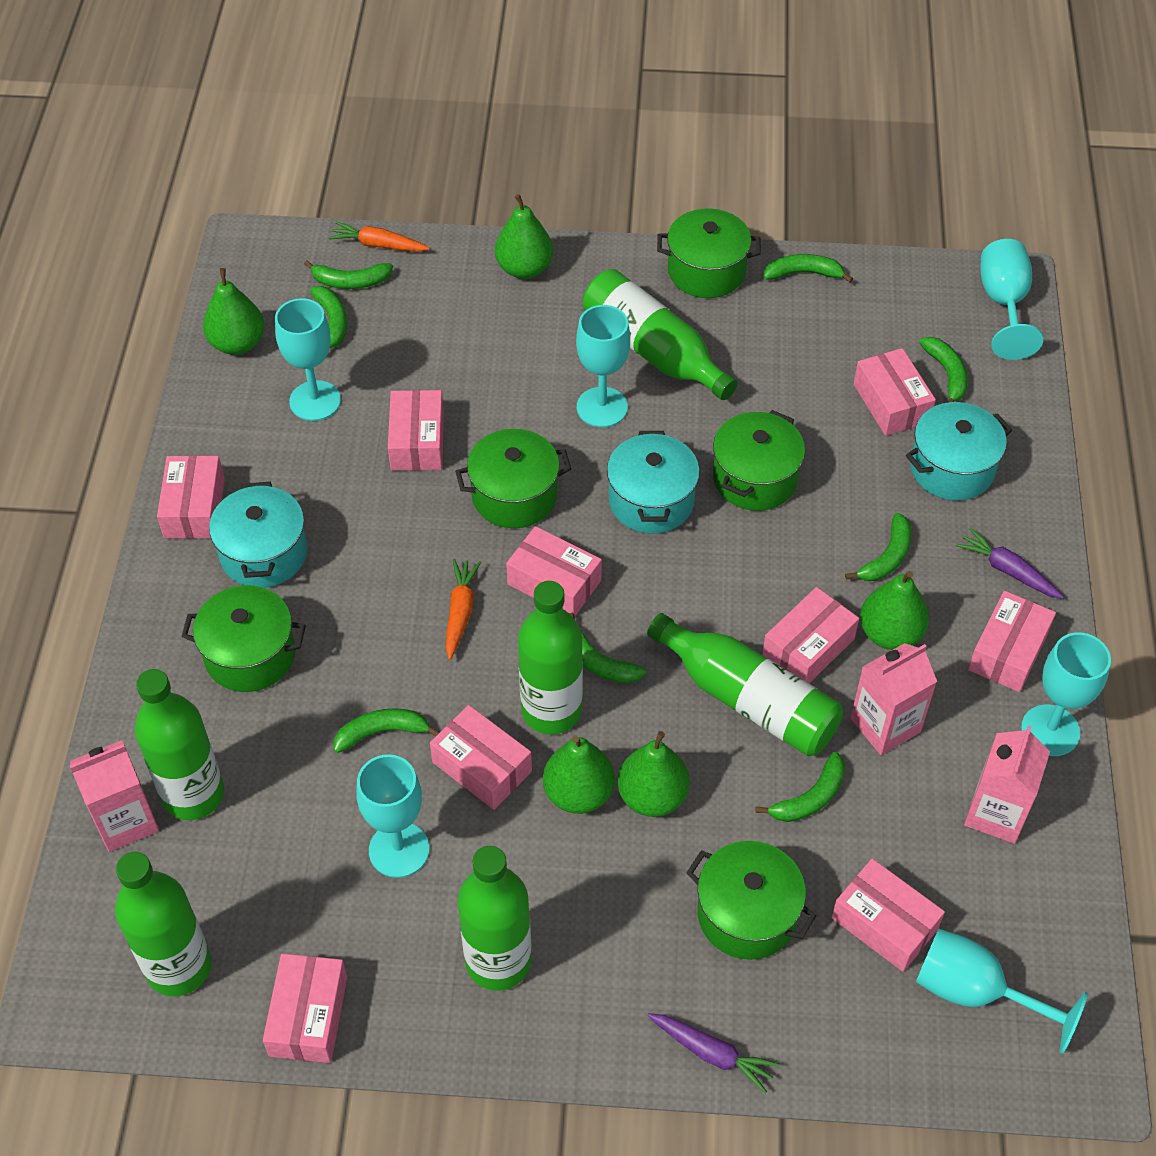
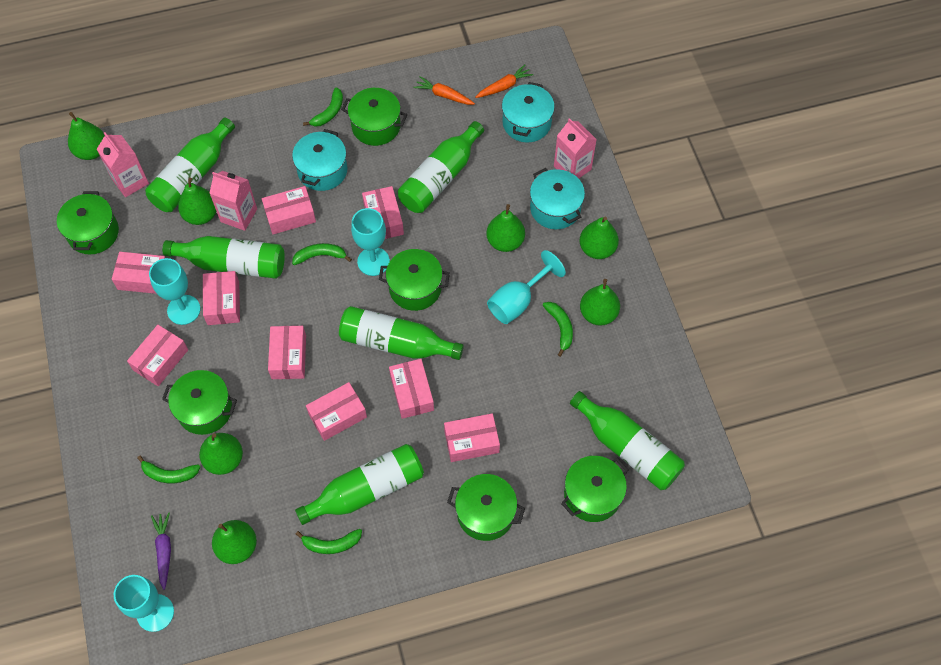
green banana: 8 -> 5
green pear: 5 -> 7
green pot: 5 -> 6
purple carrot: 2 -> 1
turquoise goblet: 6 -> 4

